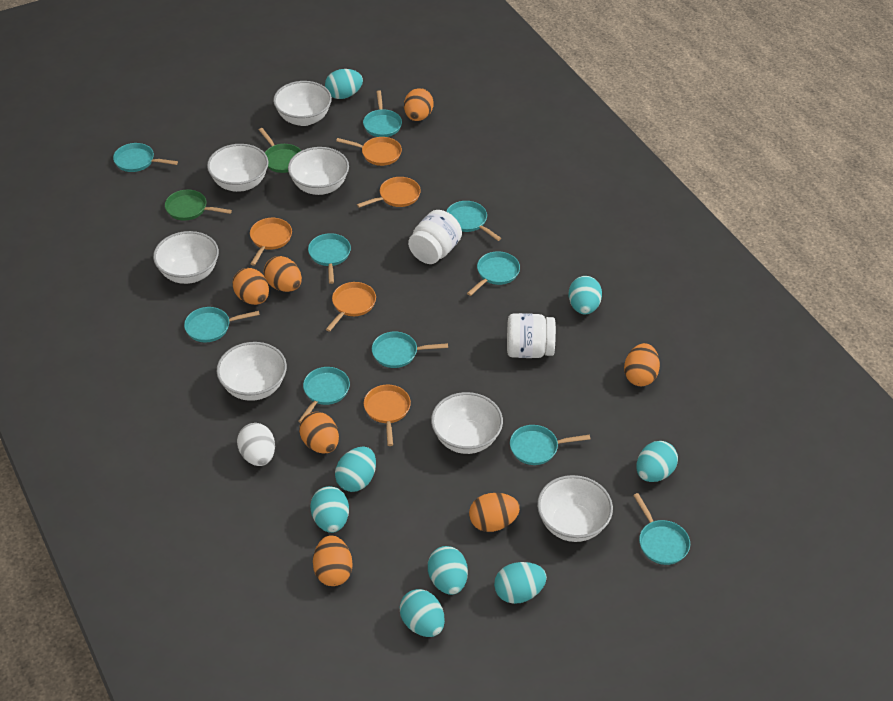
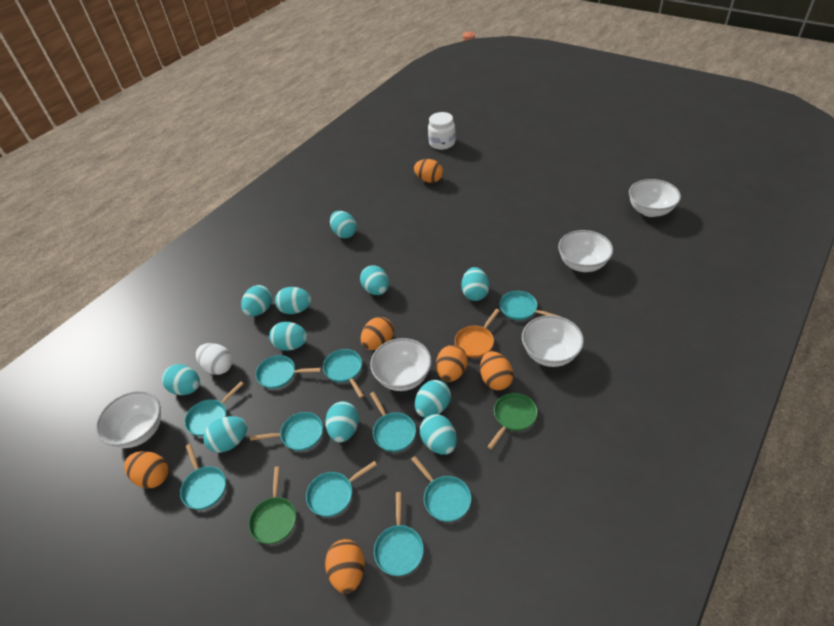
orange egg: 7 -> 6
orange pan: 5 -> 1
turquoise egg: 8 -> 11
white bowl: 7 -> 5
white jar: 2 -> 1

